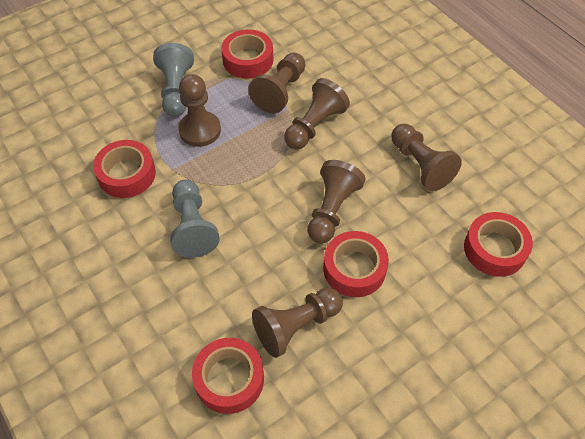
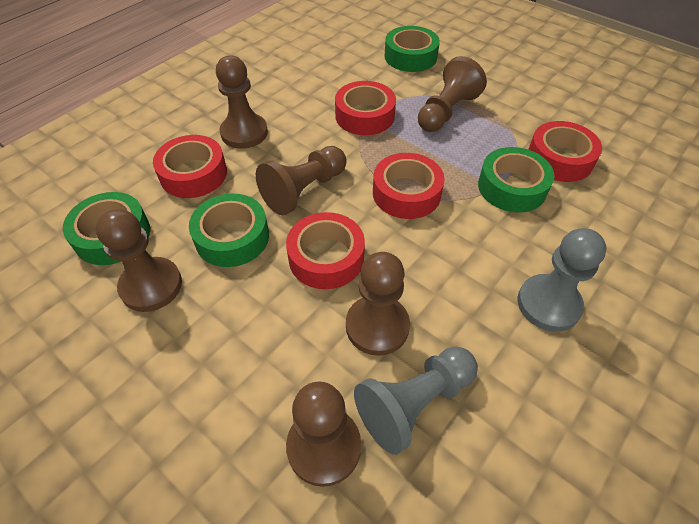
green tape: 0 -> 4

